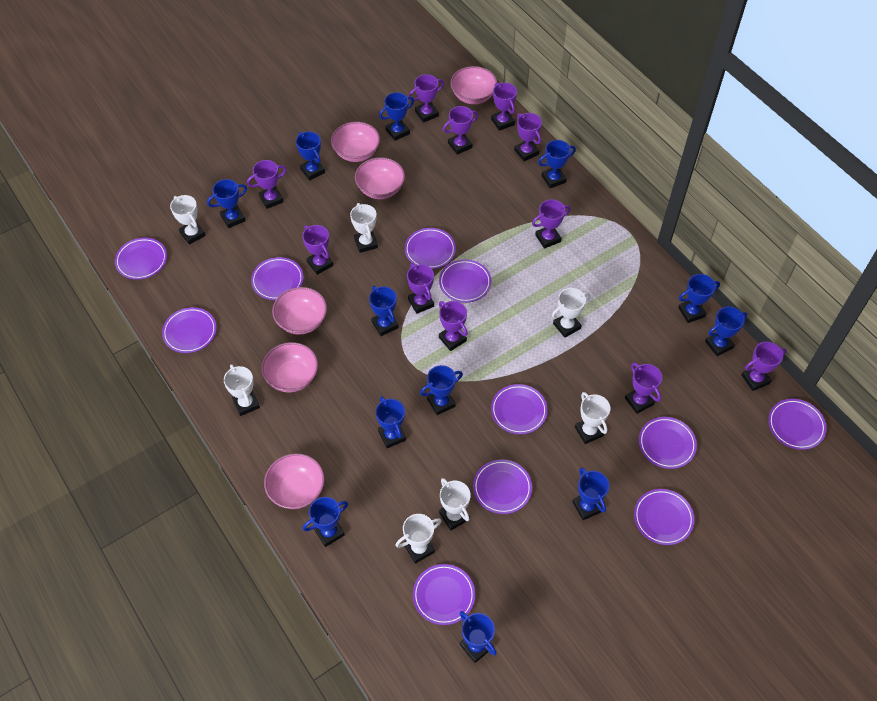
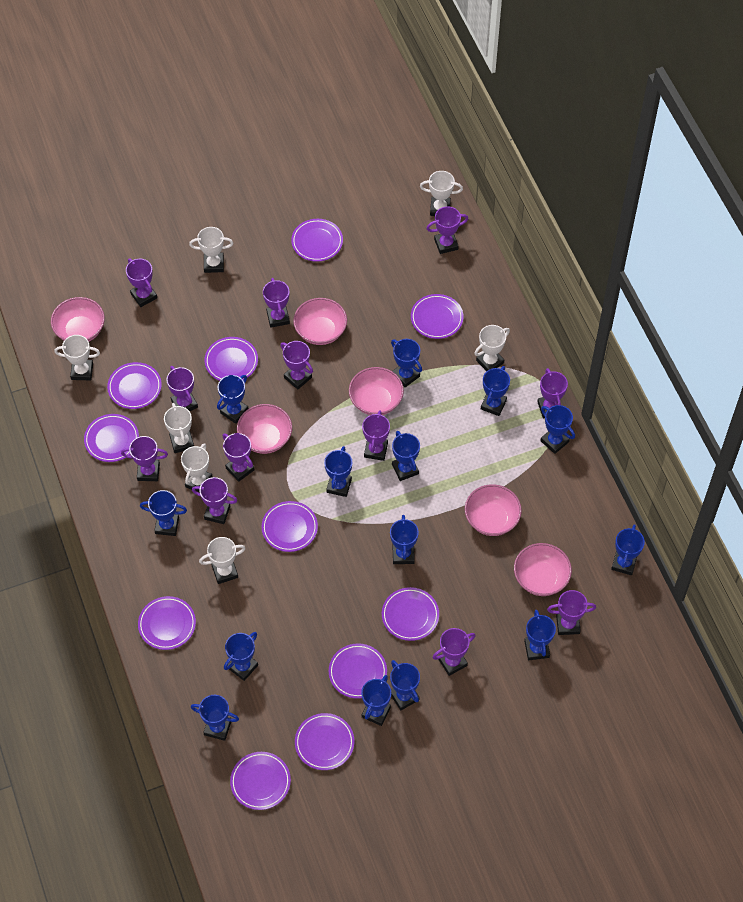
blue trophy: 12 -> 14
purple trophy: 11 -> 12

